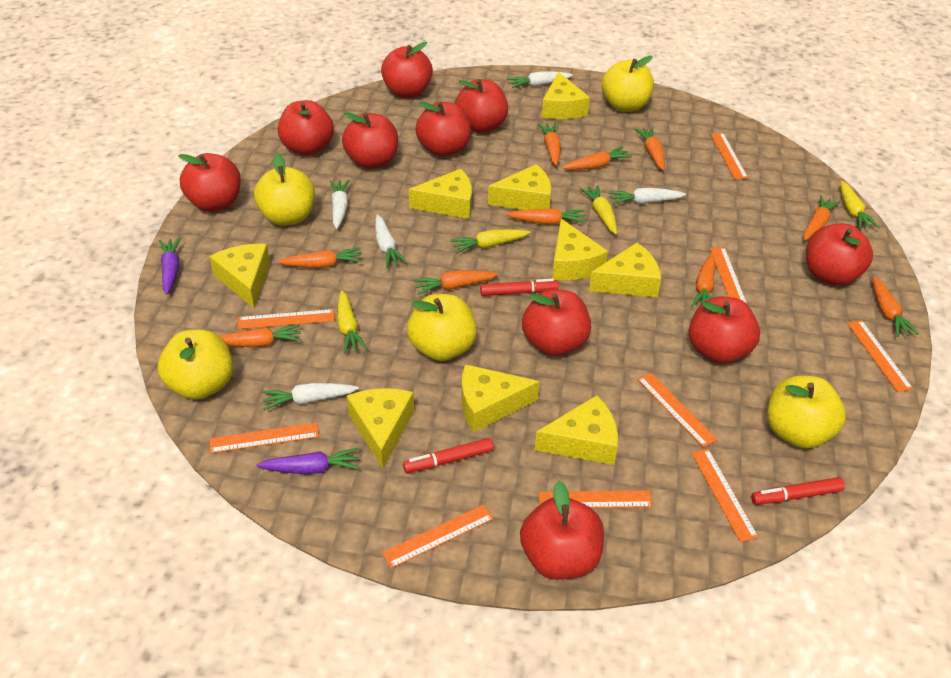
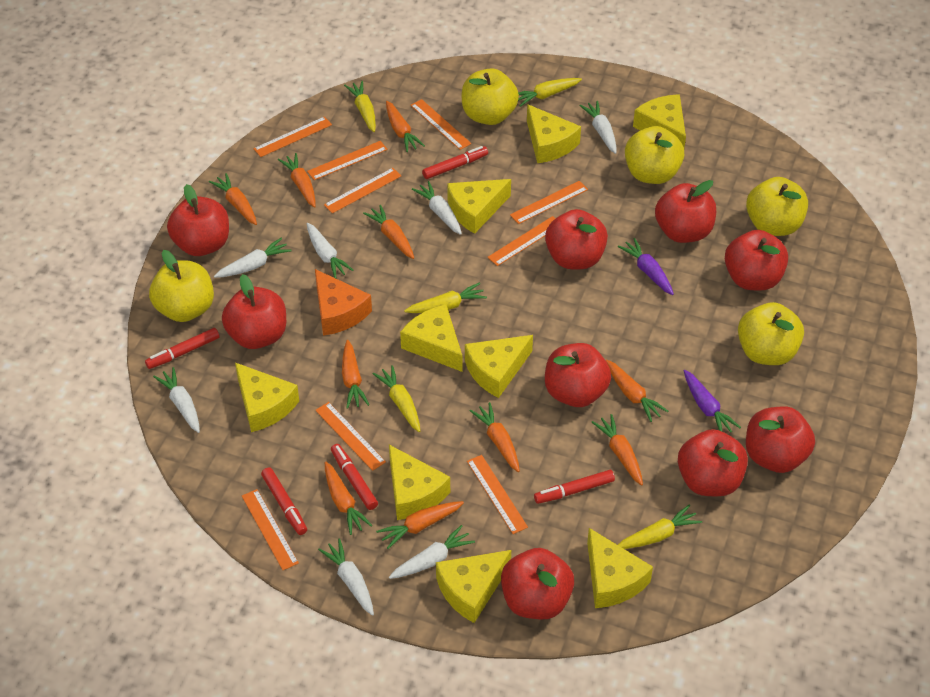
orange cheese: 0 -> 1
red apple: 10 -> 9
red marker: 3 -> 5
white carrot: 5 -> 7
yellow carrot: 4 -> 5

